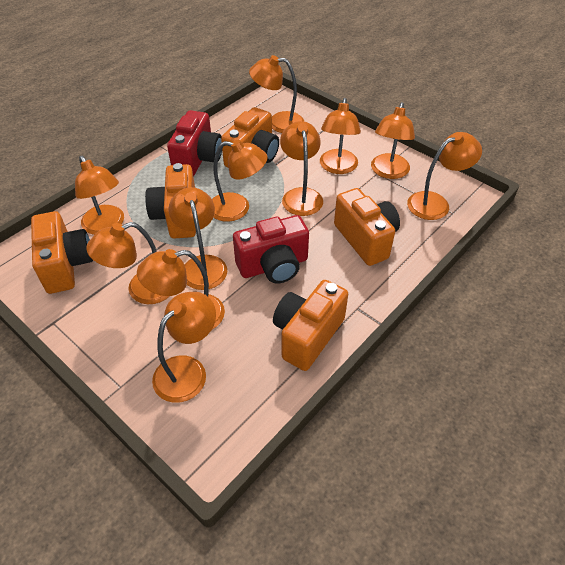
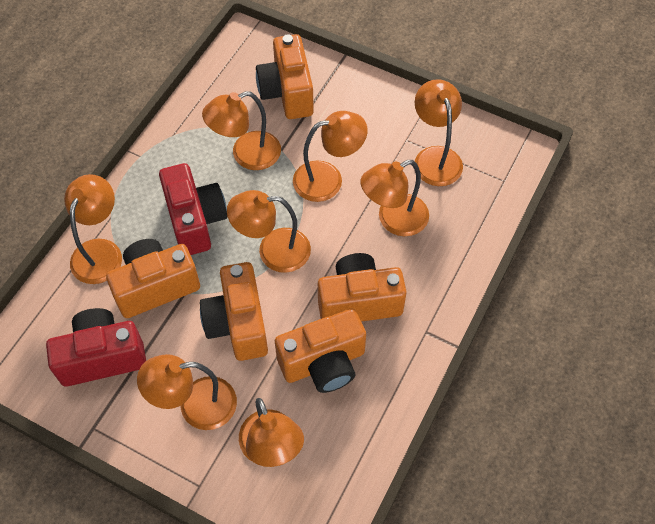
orange lamp: 11 -> 8

